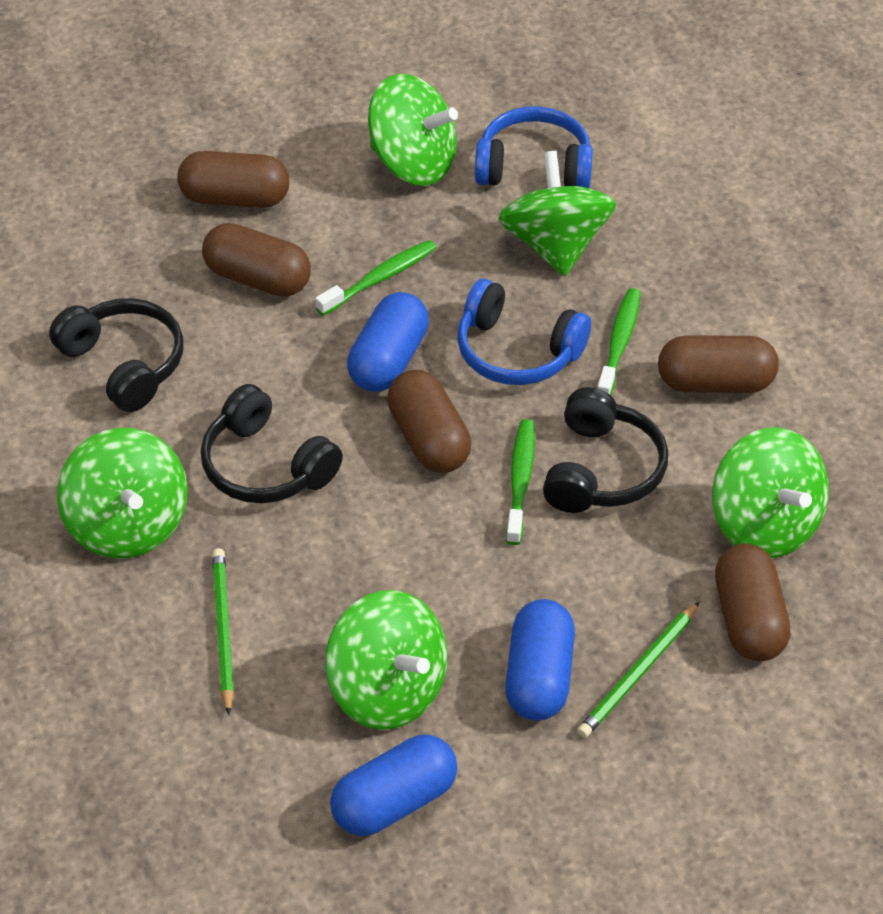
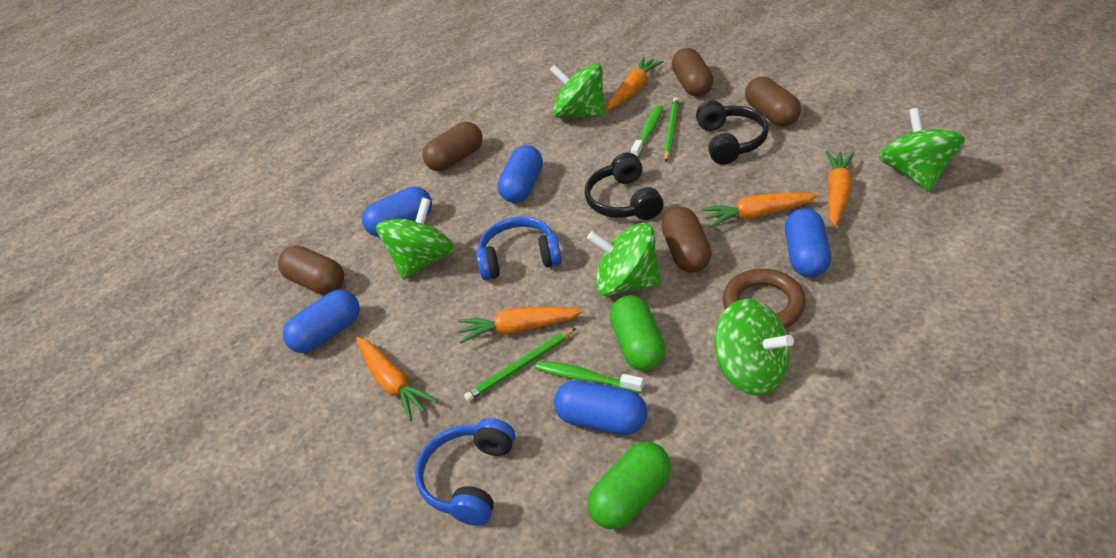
black headphones: 3 -> 2
blue capsule: 3 -> 5
brown ring: 0 -> 1
green capsule: 0 -> 2
green toothbrush: 3 -> 2
orange carrot: 0 -> 5

